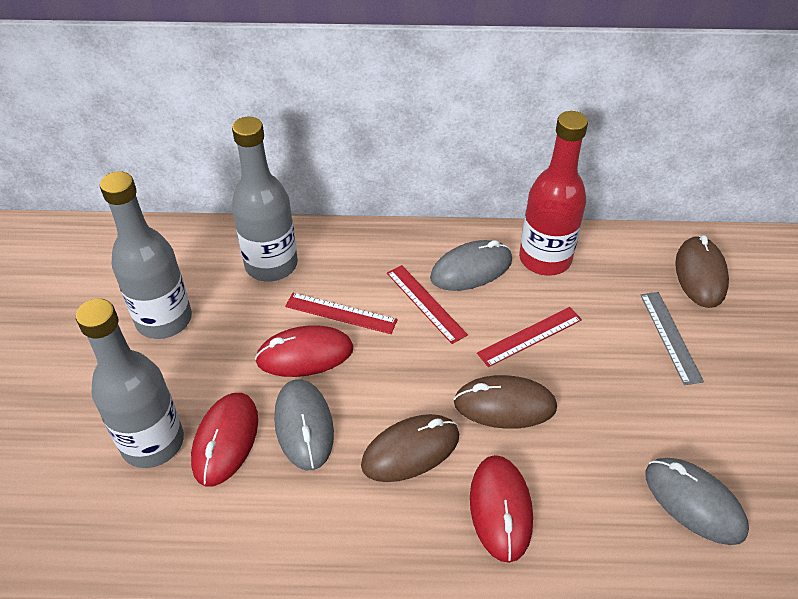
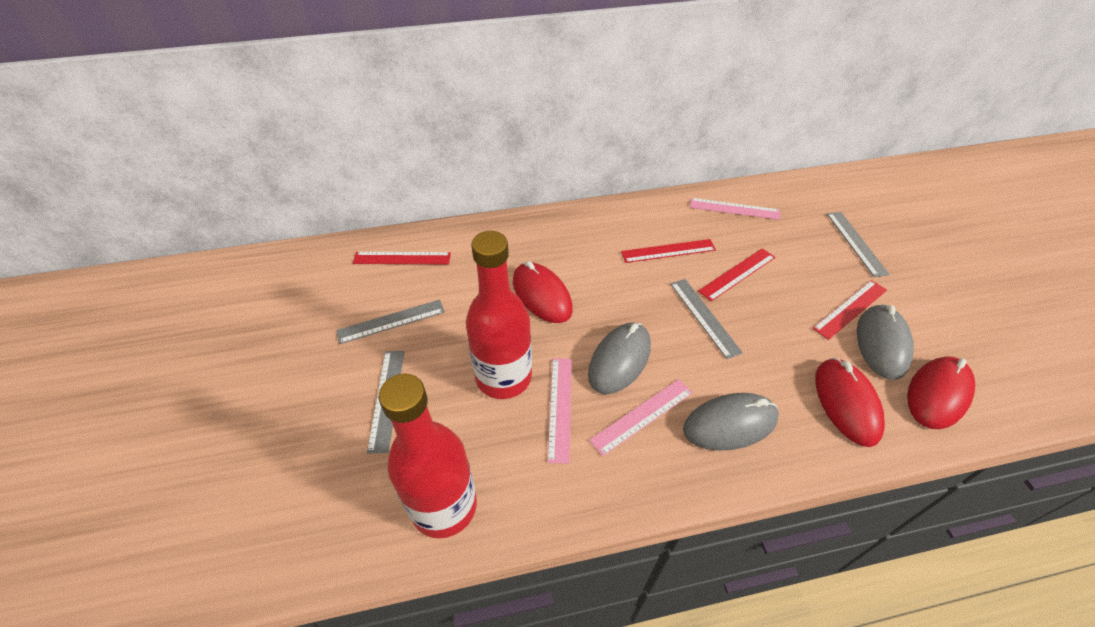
brown mouse: 3 -> 0
grey bottle: 3 -> 0
grey ruler: 1 -> 4
pink ruler: 0 -> 3
red bottle: 1 -> 2
red ruler: 3 -> 4

